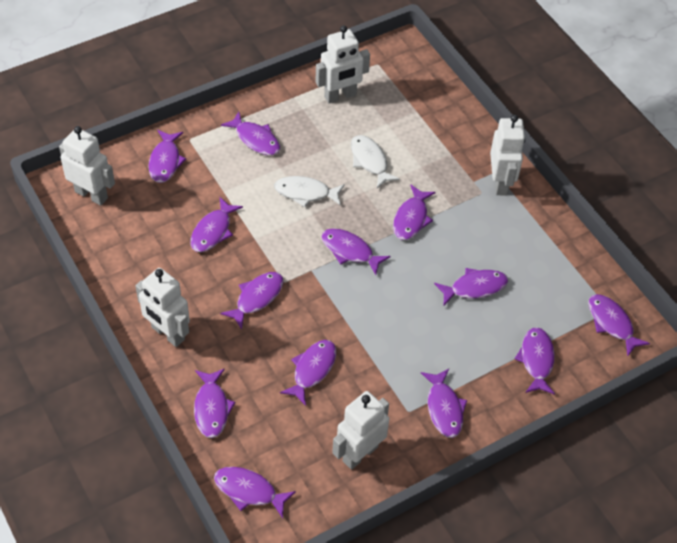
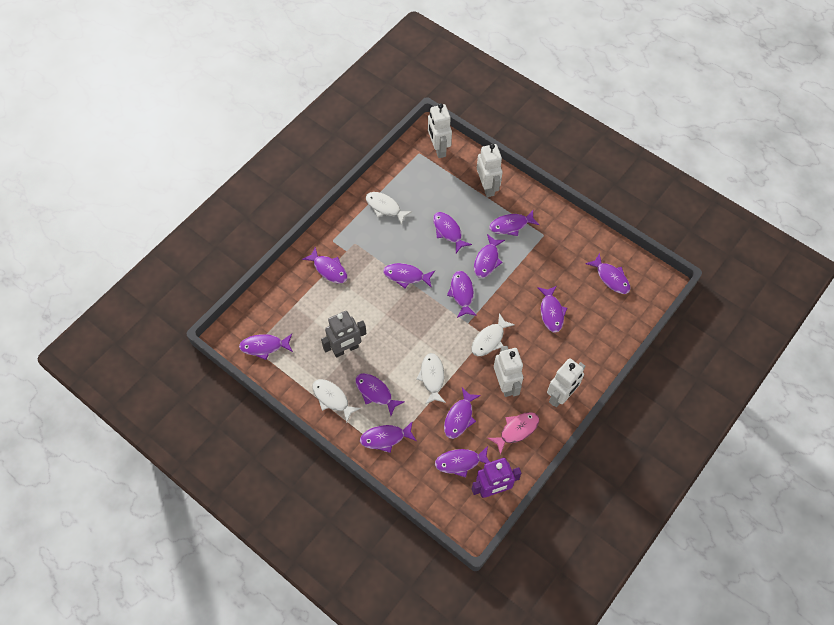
grey robot: 0 -> 1
pink fish: 0 -> 1
purple robot: 0 -> 1
white fish: 2 -> 4
white robot: 5 -> 4

